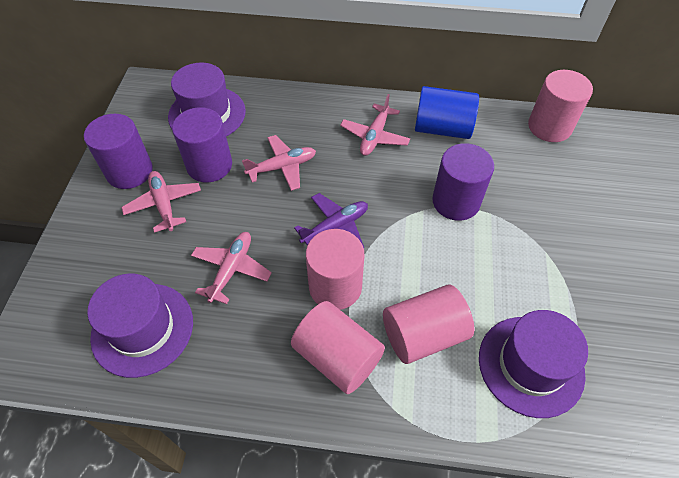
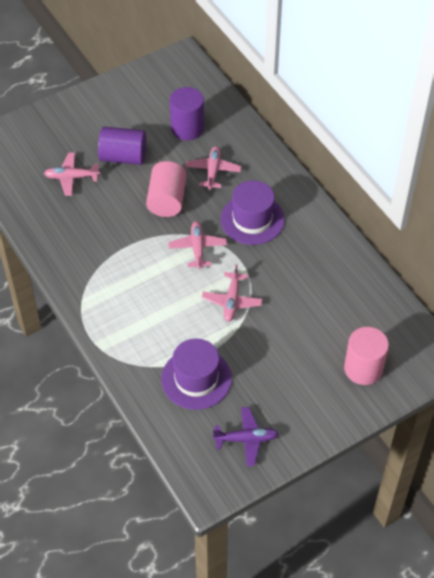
blue cylinder: 1 -> 0
pink cylinder: 4 -> 2
purple cylinder: 3 -> 2
purple hat: 3 -> 2

